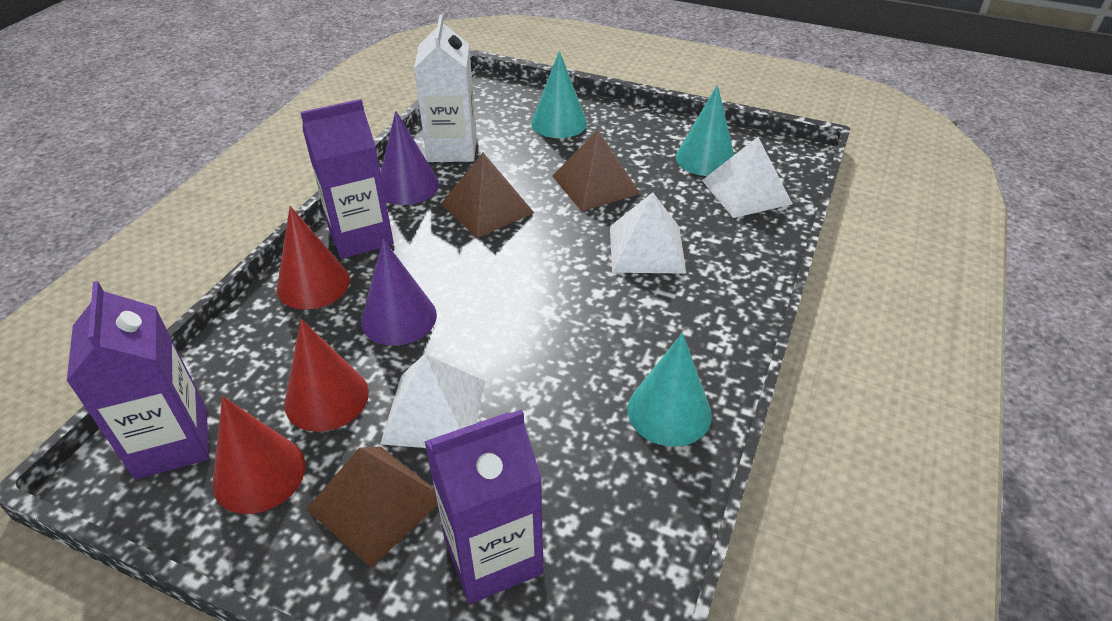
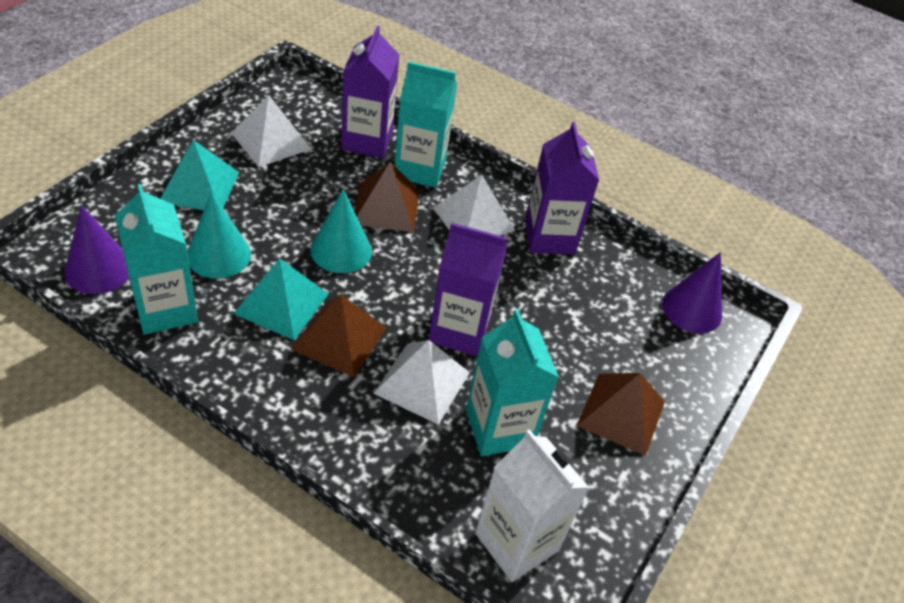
red cone: 3 -> 0
turquoise carton: 0 -> 3
turquoise cone: 3 -> 2
turquoise pyramid: 0 -> 2

